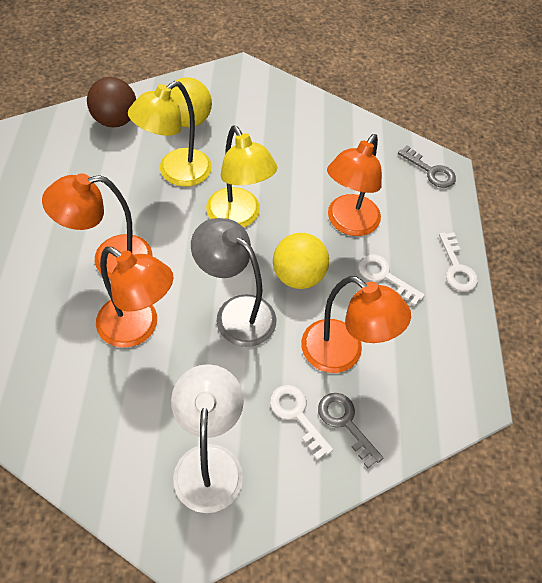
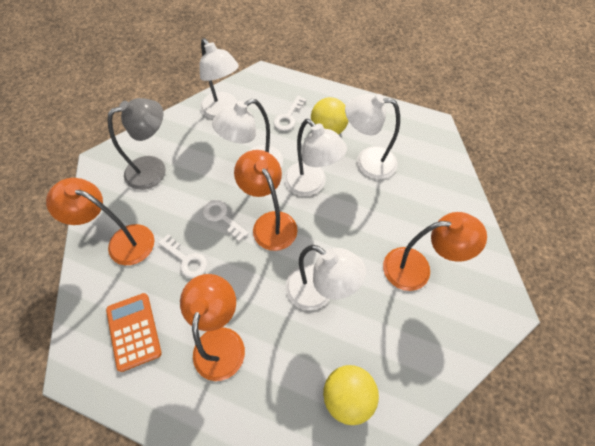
brown ball: 1 -> 0
grey key: 2 -> 0
orange calculator: 0 -> 1
white lamp: 1 -> 5
yellow lamp: 2 -> 0

